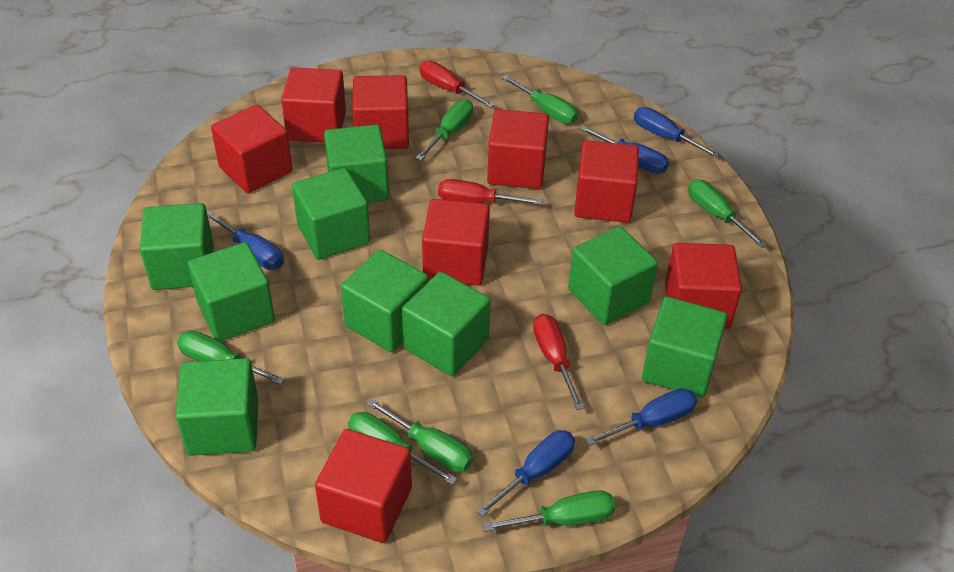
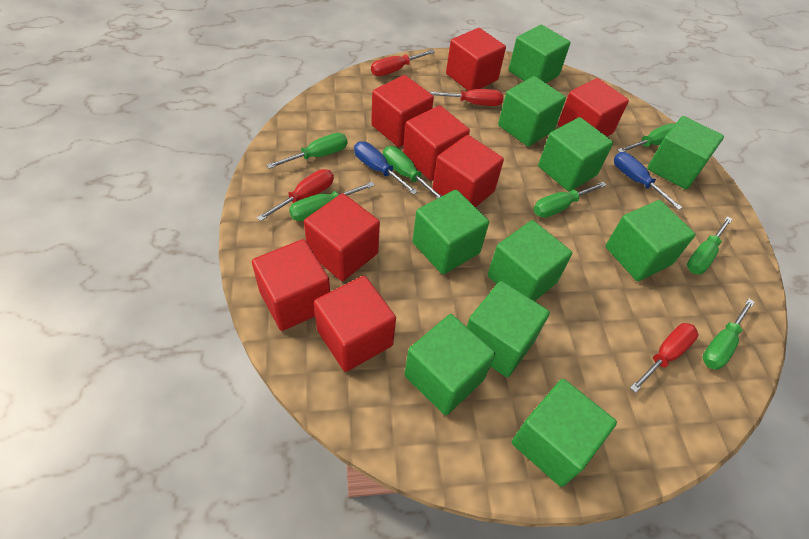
blue screwdriver: 5 -> 2
green cube: 9 -> 10
red screwdriver: 3 -> 4

